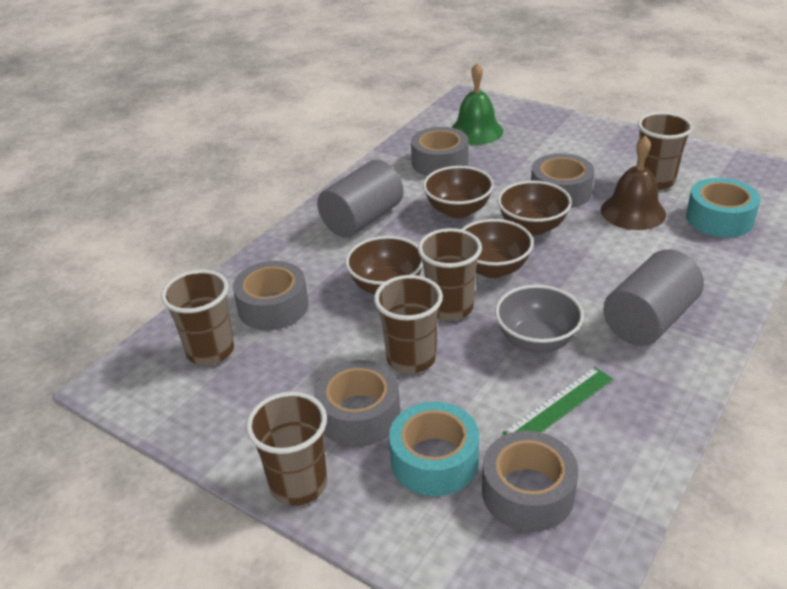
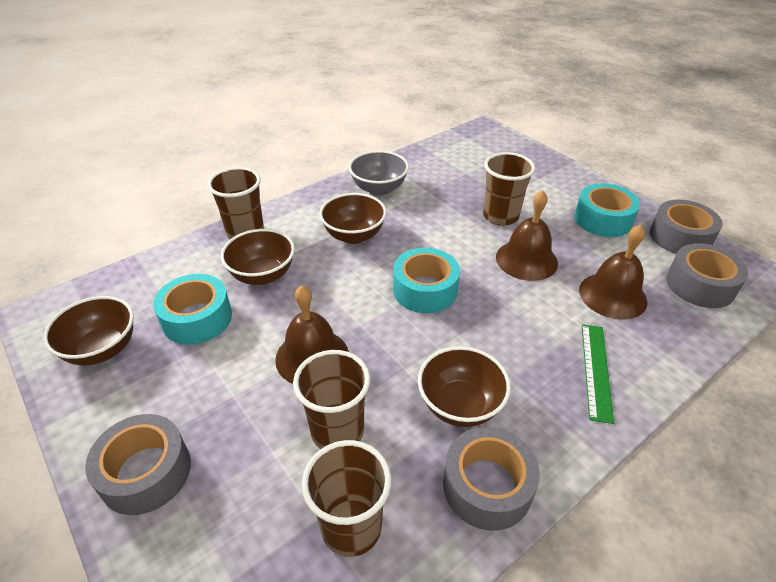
brown bell: 1 -> 3
brown cup: 5 -> 4
green bell: 1 -> 0
grey cylinder: 2 -> 0
grey tape: 5 -> 4
turquoise tape: 2 -> 3

